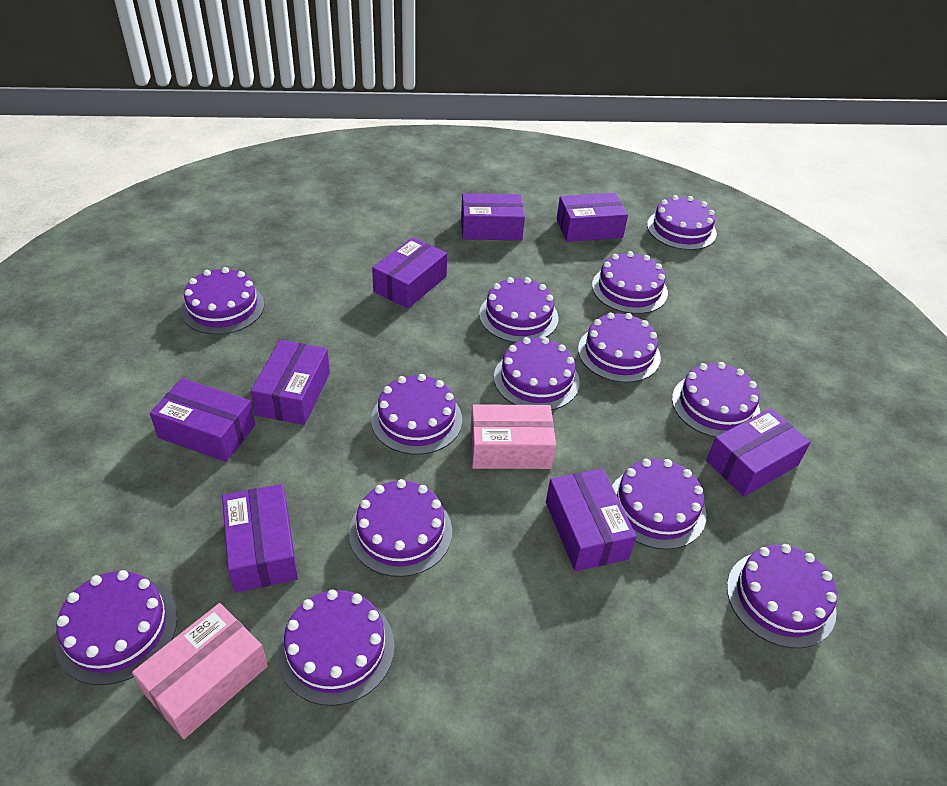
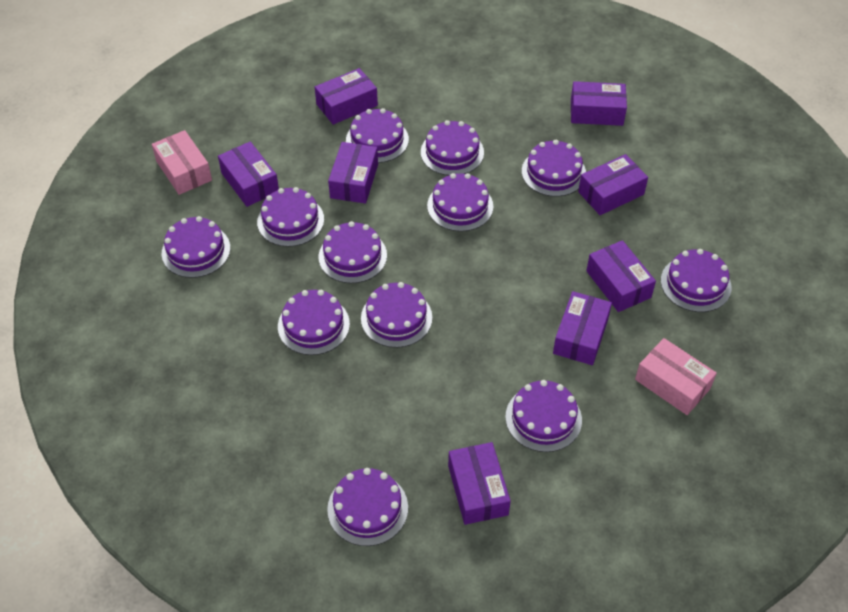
purple cake: 13 -> 12

